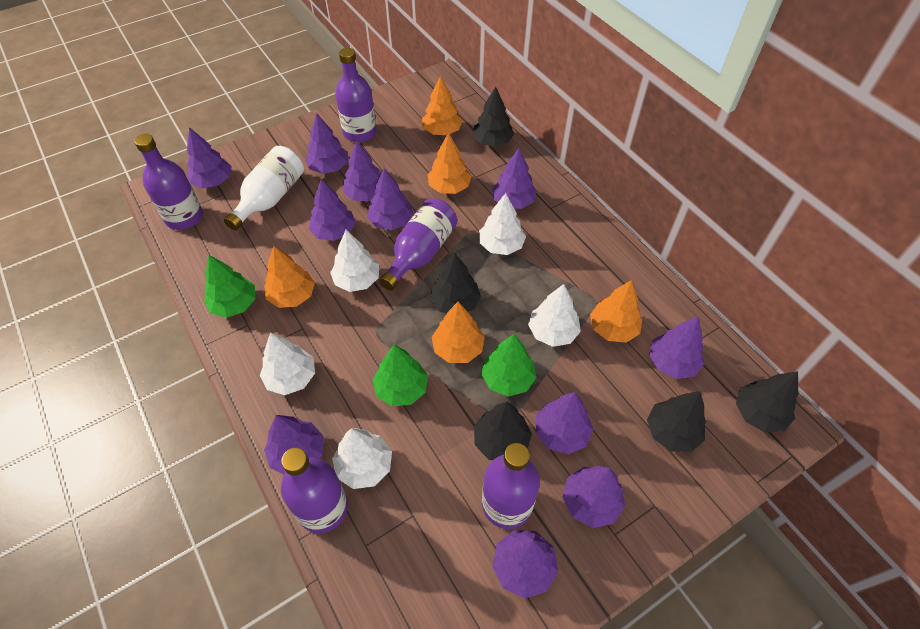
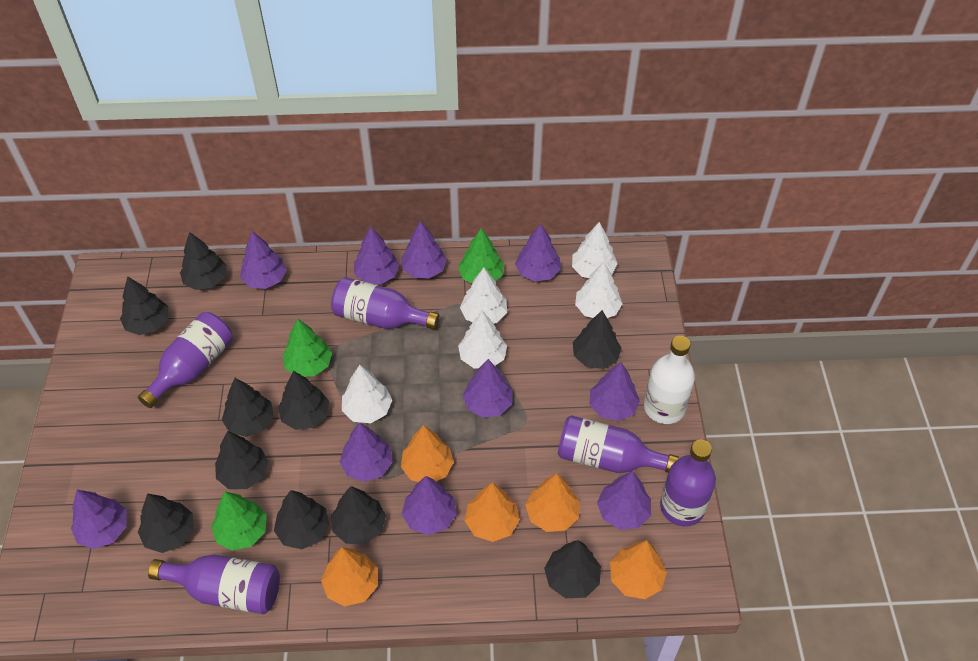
black tree: 5 -> 10
purple tree: 11 -> 10

